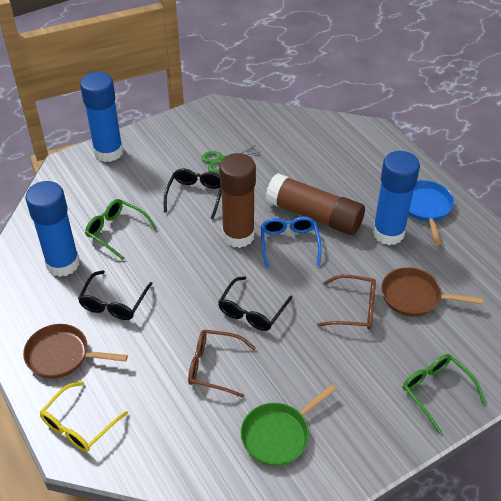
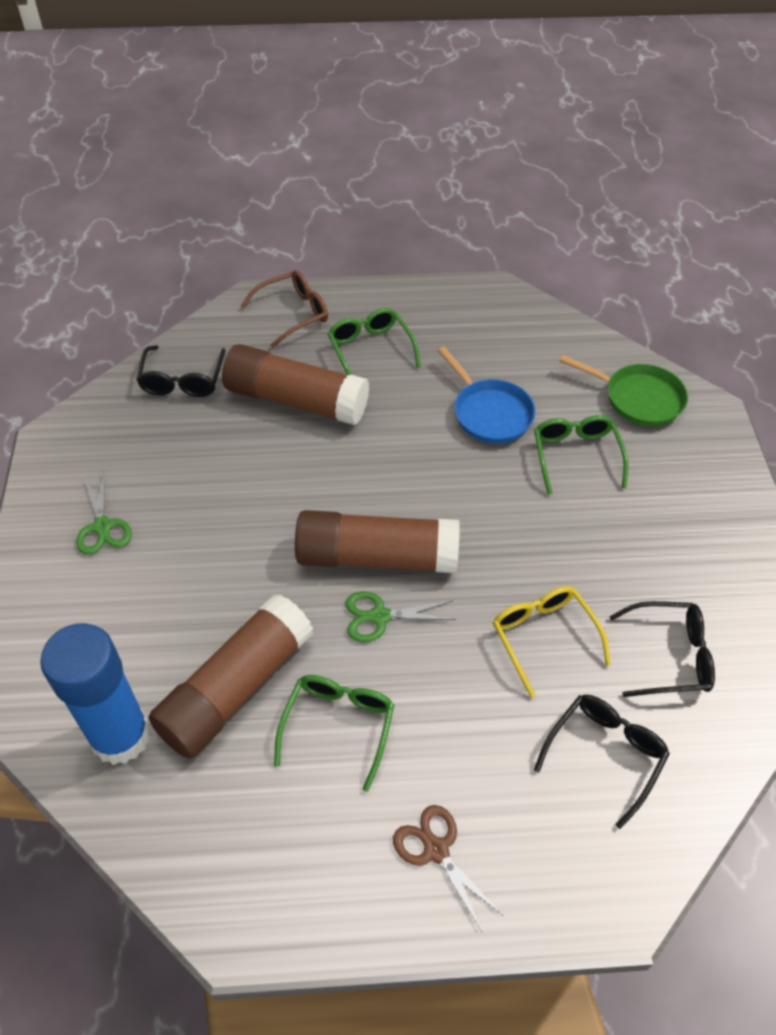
blue glasses: 1 -> 0
blue glue stick: 3 -> 1
brown glasses: 2 -> 1
brown glue stick: 2 -> 3
brown pan: 2 -> 0
brown scissors: 0 -> 1
green glasses: 2 -> 3
green scissors: 1 -> 2

